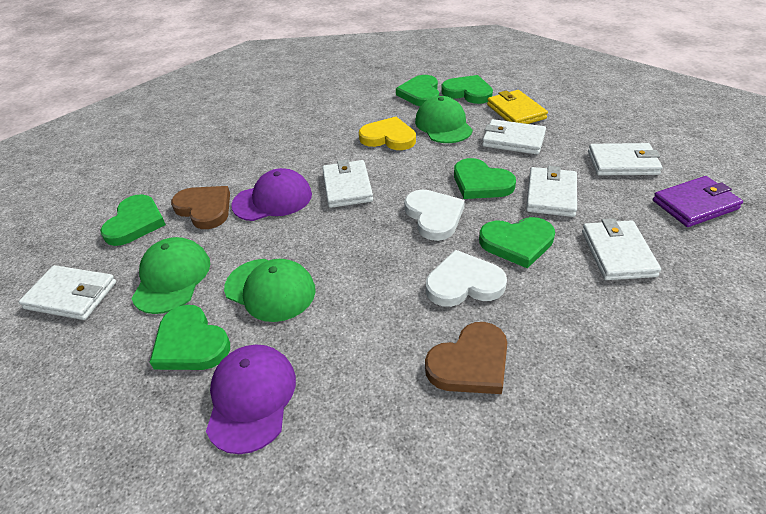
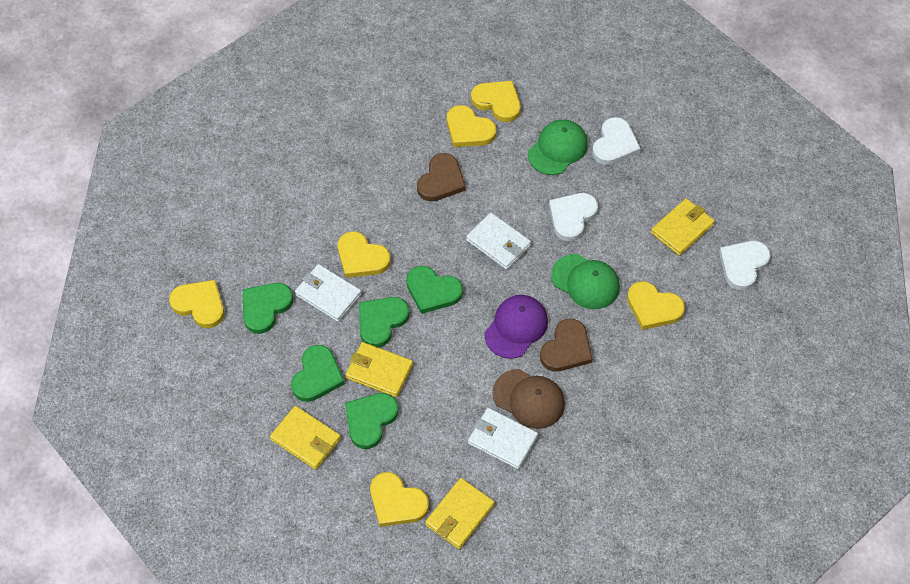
brown cap: 0 -> 1
green cap: 3 -> 2
green heart: 6 -> 5
purple cap: 2 -> 1
purple wallet: 1 -> 0
white heart: 2 -> 3
white wallet: 6 -> 3
yellow heart: 1 -> 6
yellow wallet: 1 -> 4

